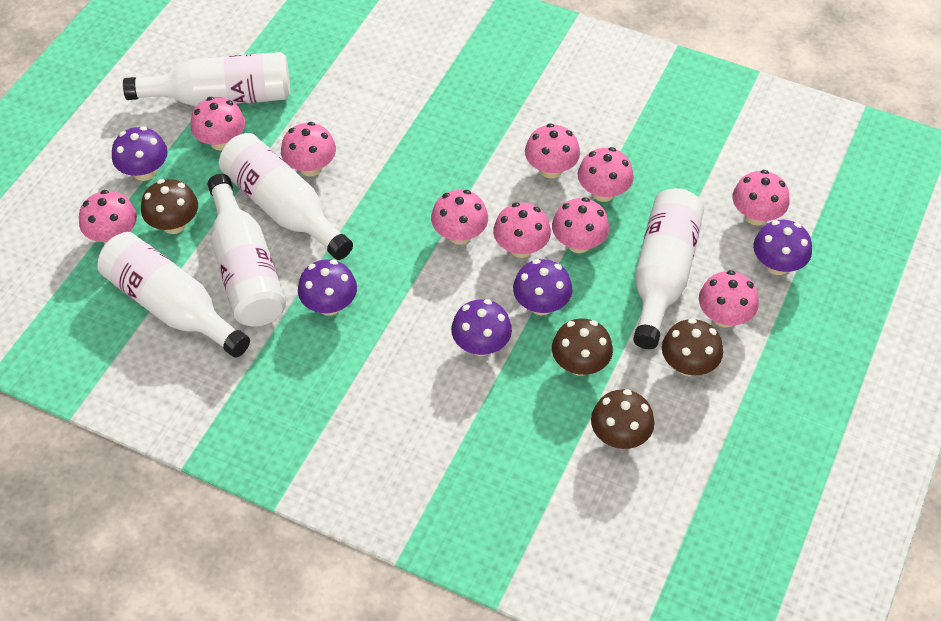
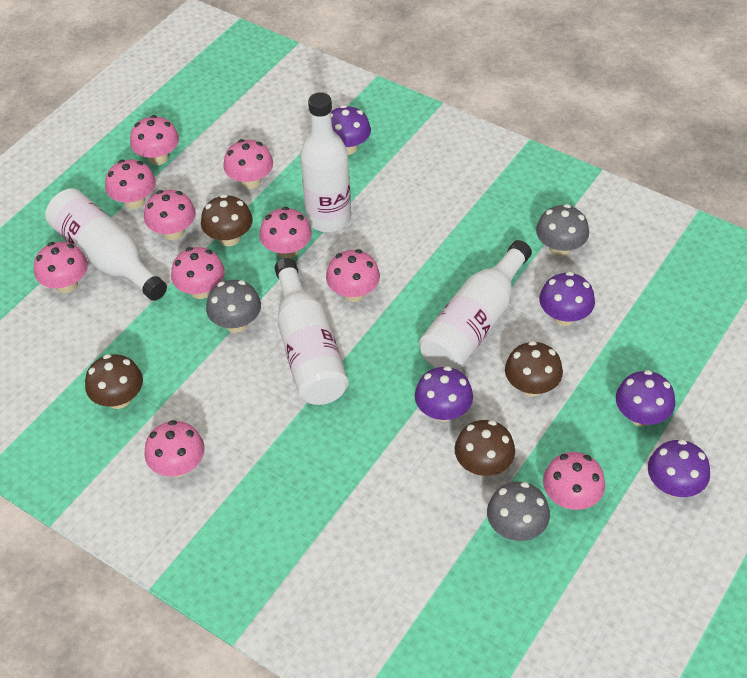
grey mushroom: 0 -> 3
white bottle: 5 -> 4

